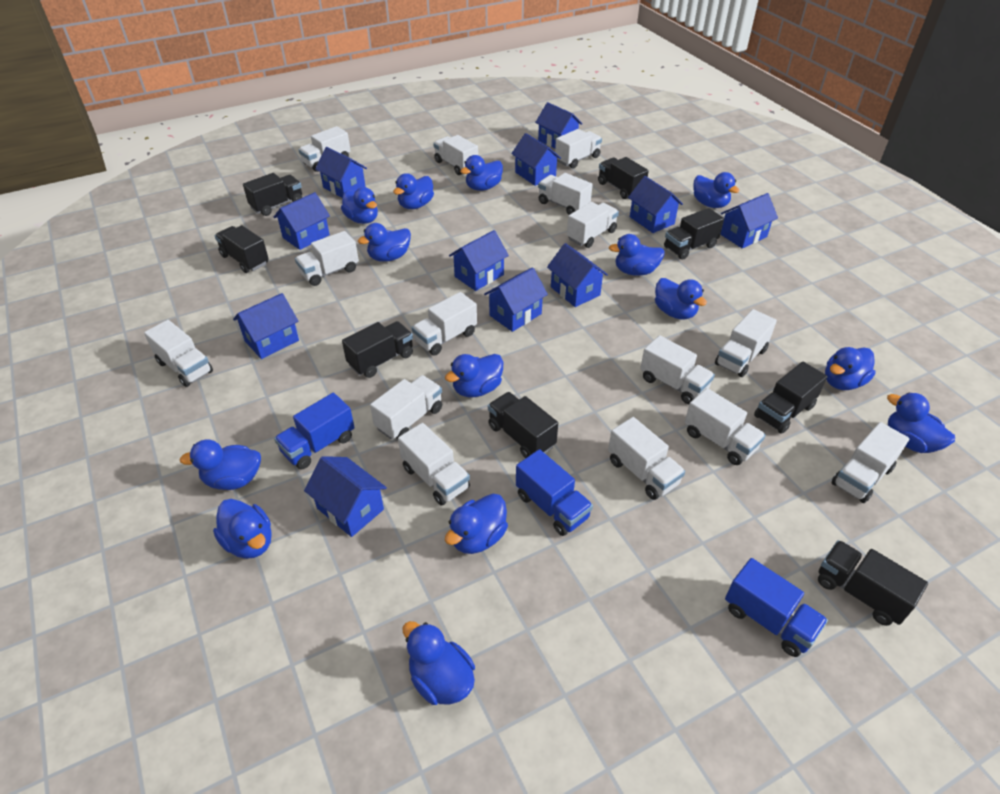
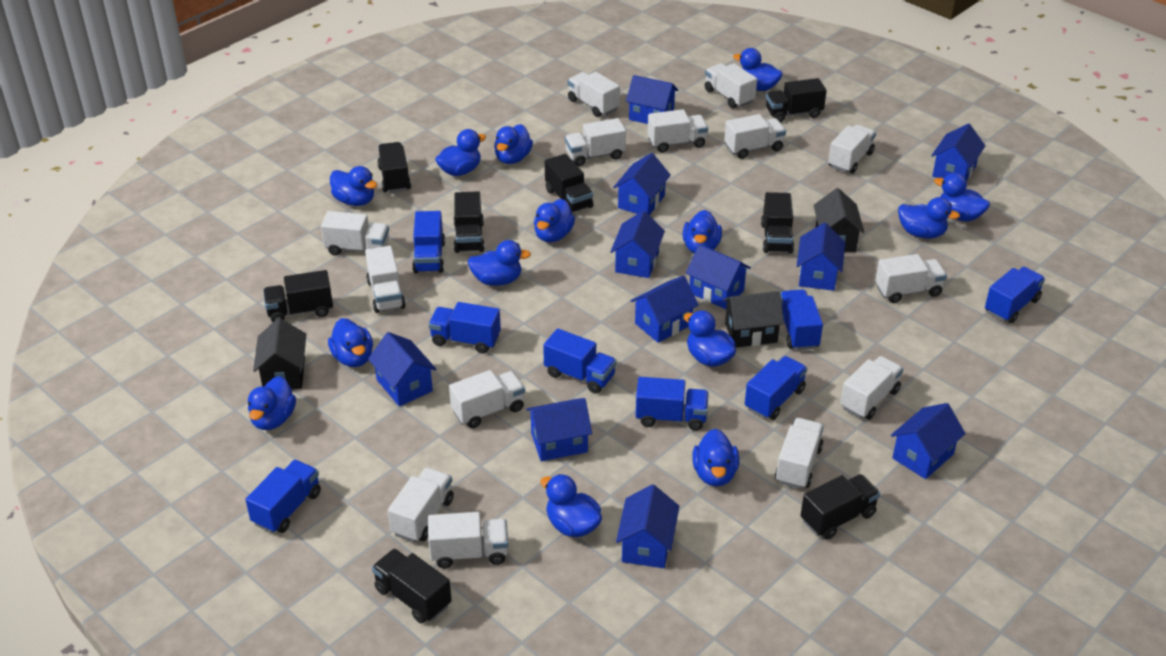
black house: 0 -> 3
blue truck: 3 -> 8
white truck: 15 -> 14

